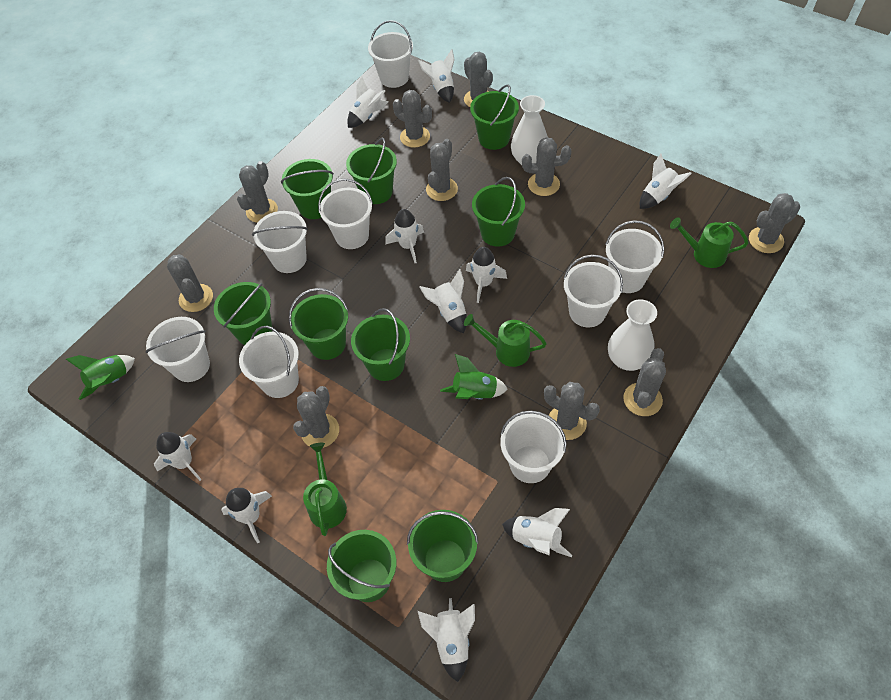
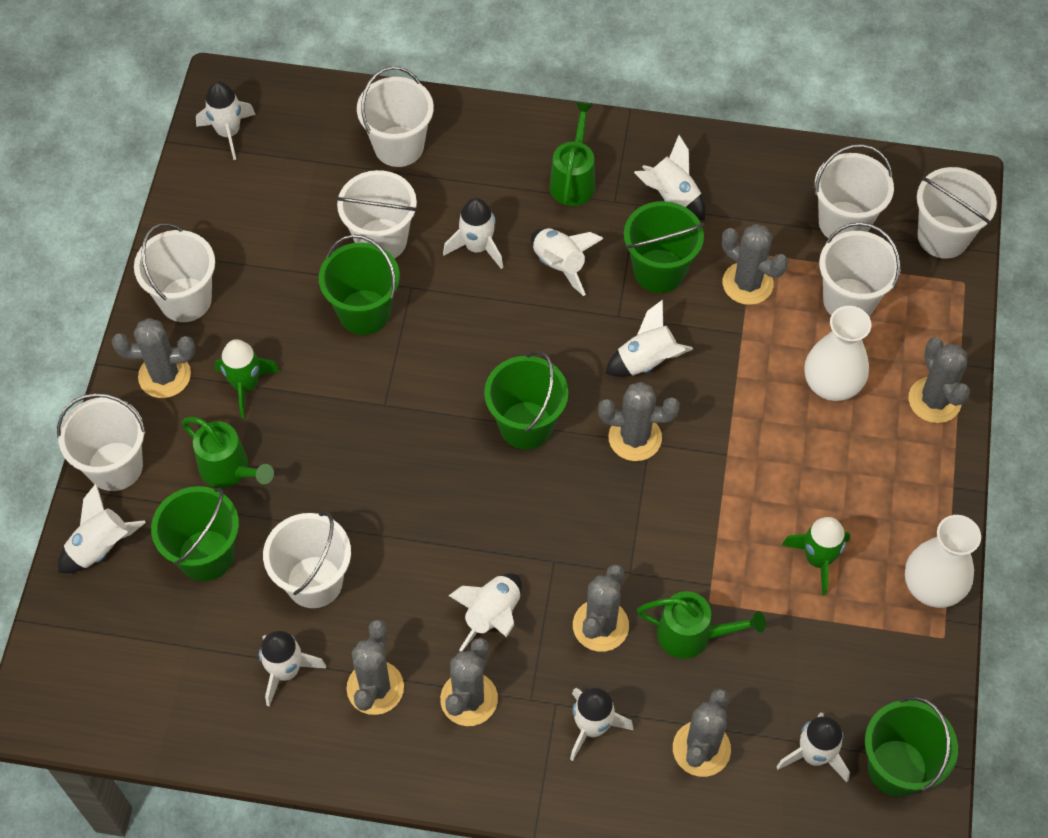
green bucket: 9 -> 5
grey cactus: 10 -> 8

